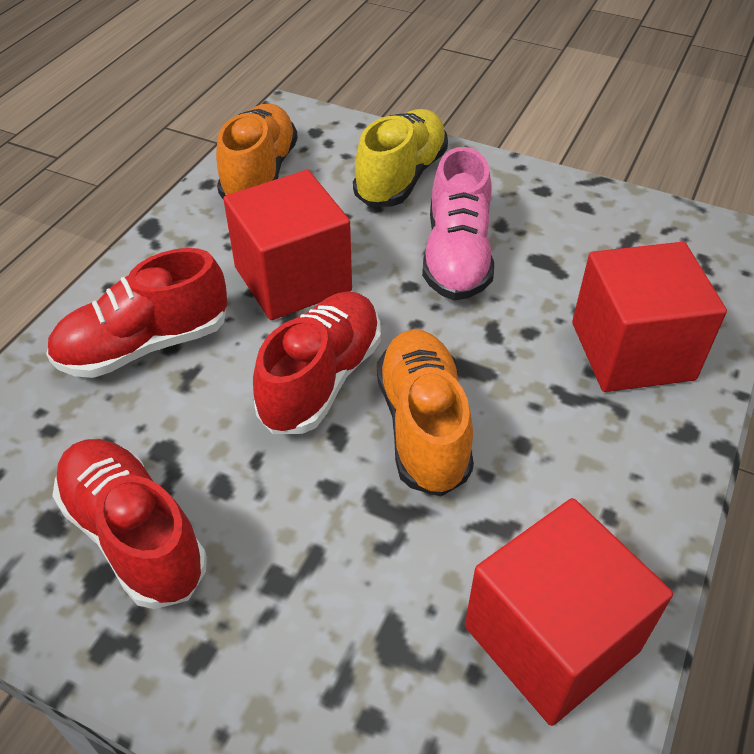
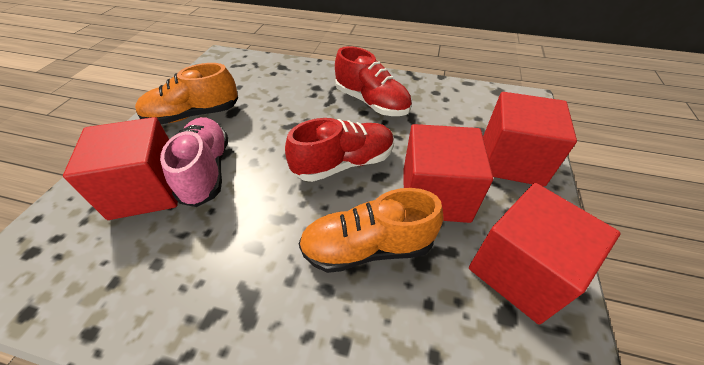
red cube: 3 -> 4
red shoe: 3 -> 2
yellow shoe: 1 -> 0

